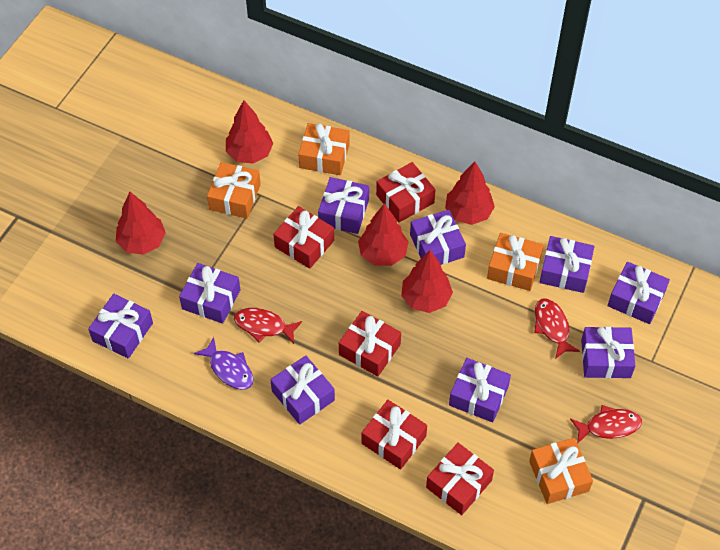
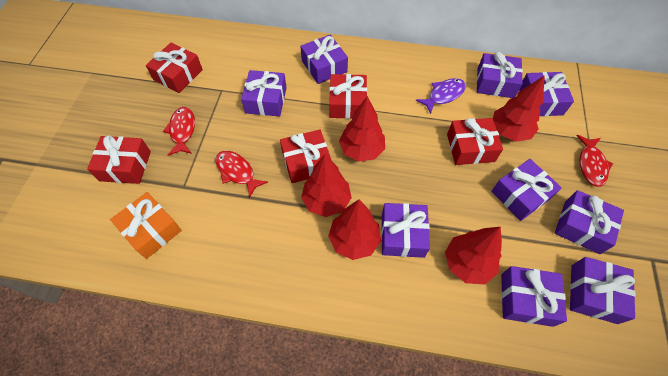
orange gift: 4 -> 1

